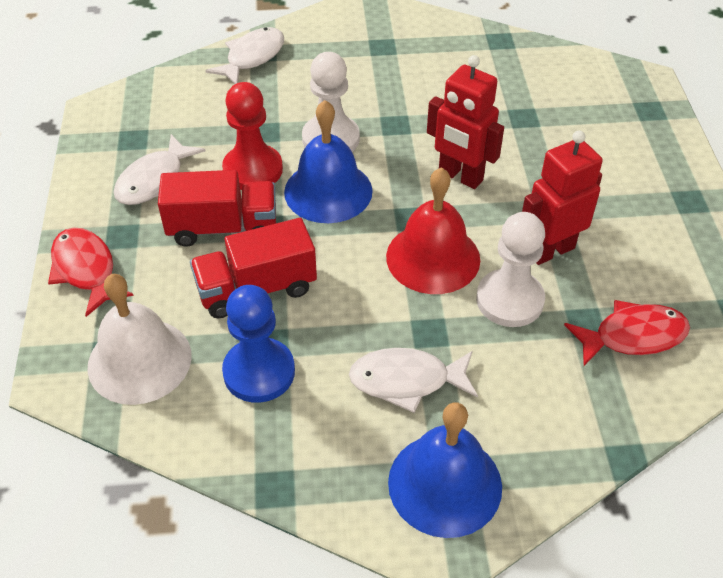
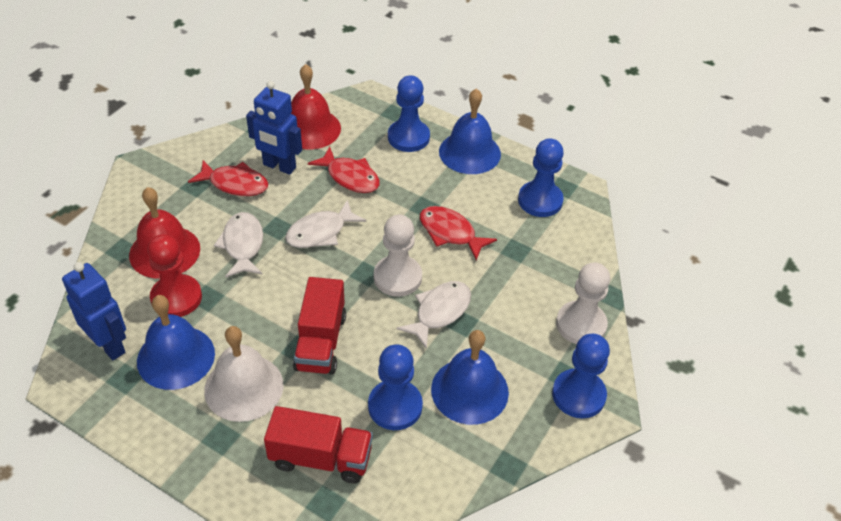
blue bell: 2 -> 3
blue pawn: 1 -> 4
blue robot: 0 -> 2
red bell: 1 -> 2
red fish: 2 -> 3
red robot: 2 -> 0

